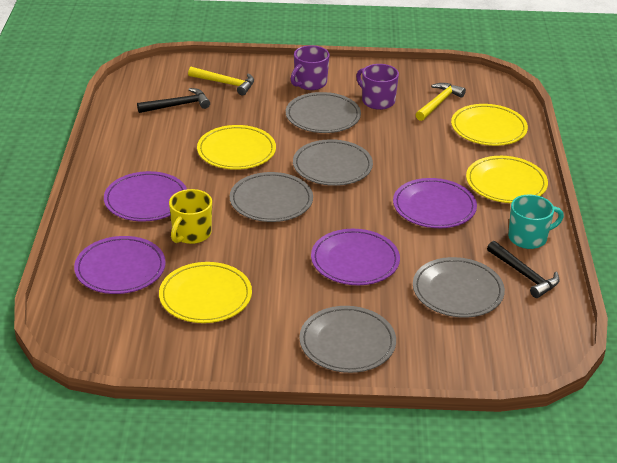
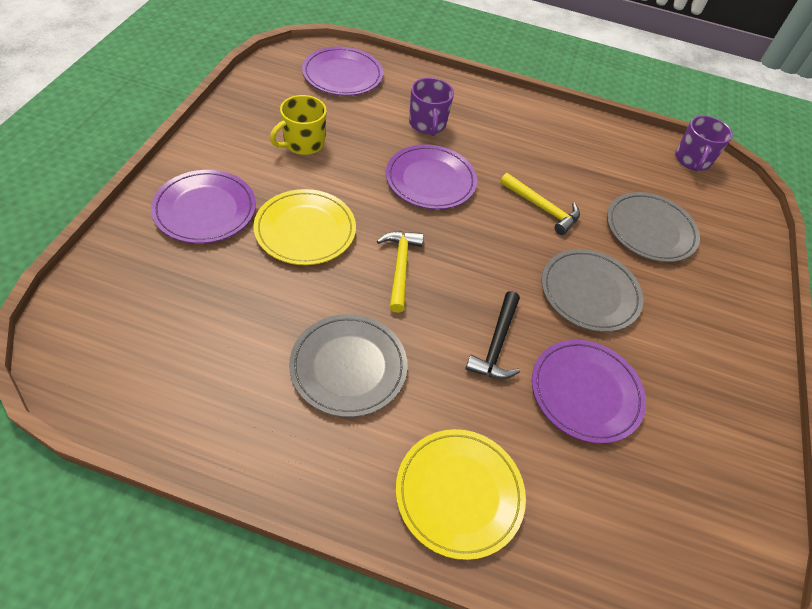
black hammer: 2 -> 1
grey plate: 5 -> 3
turquoise mug: 1 -> 0
yellow plate: 4 -> 2

